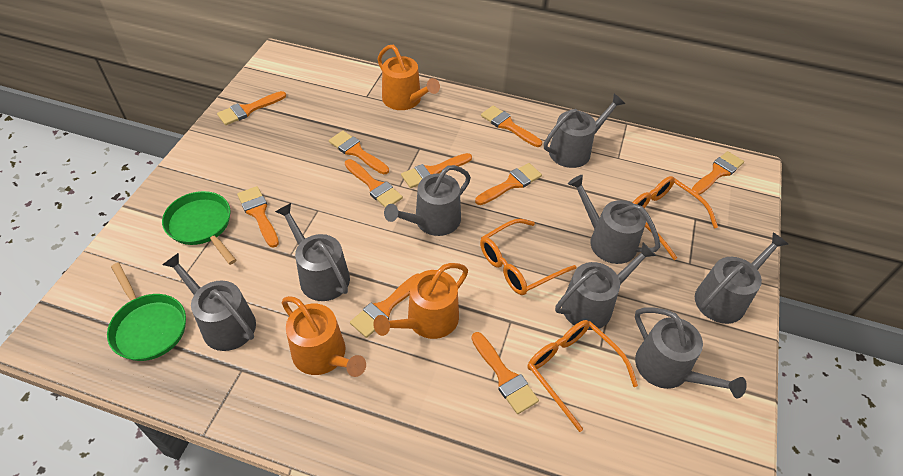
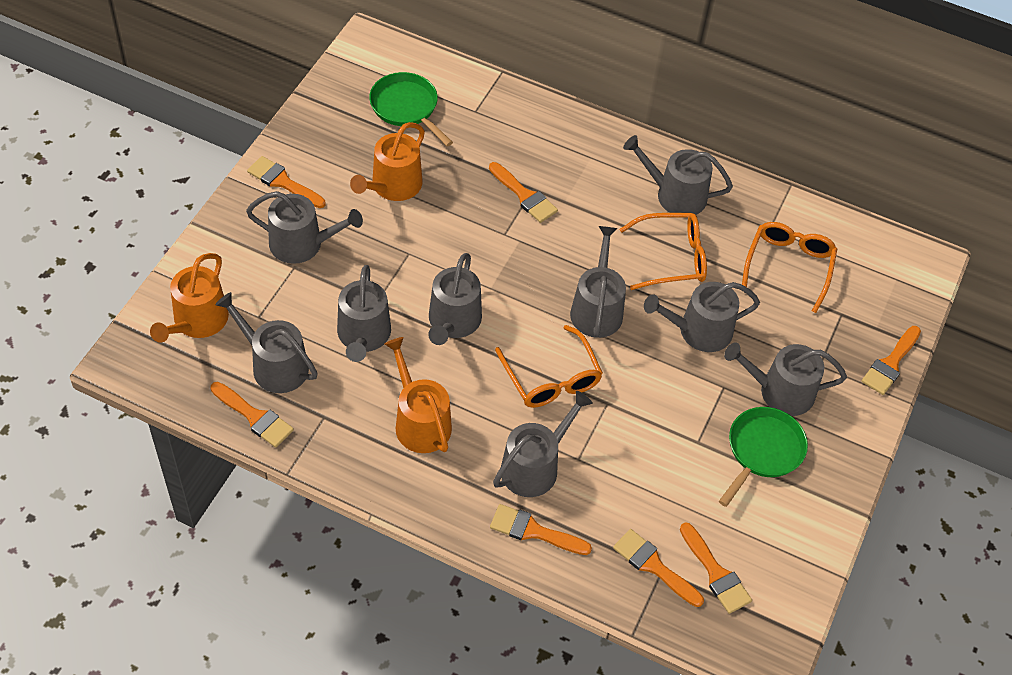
grey watering can: 8 -> 9
orange brush: 10 -> 7

